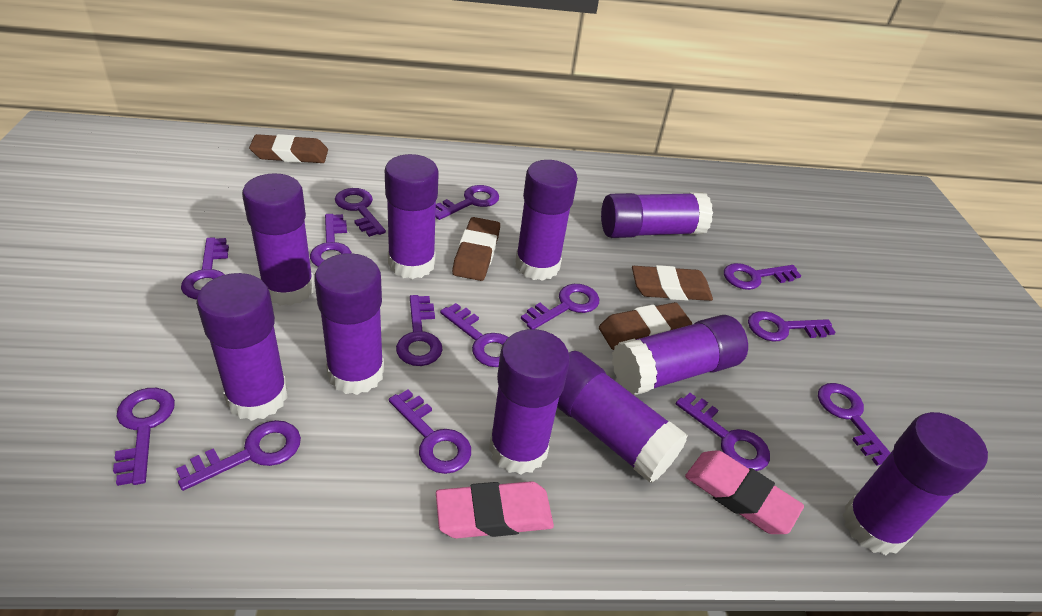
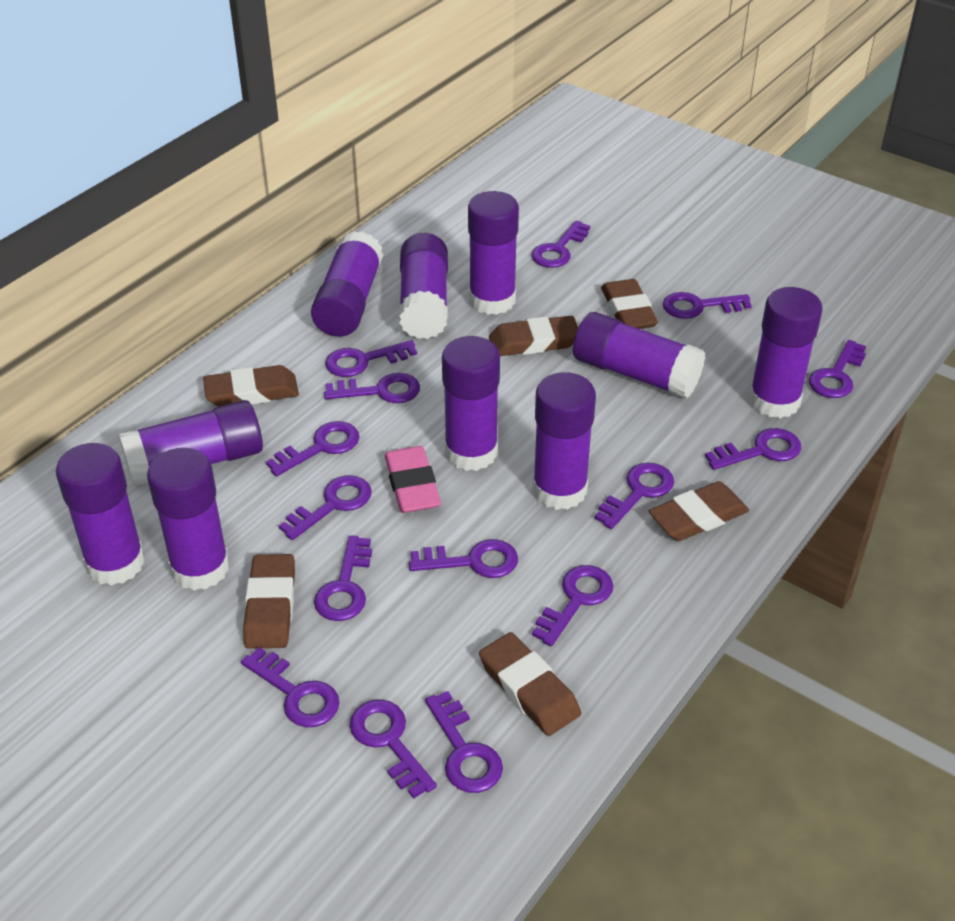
brown eraser: 4 -> 6
pink eraser: 2 -> 1
purple key: 14 -> 15

